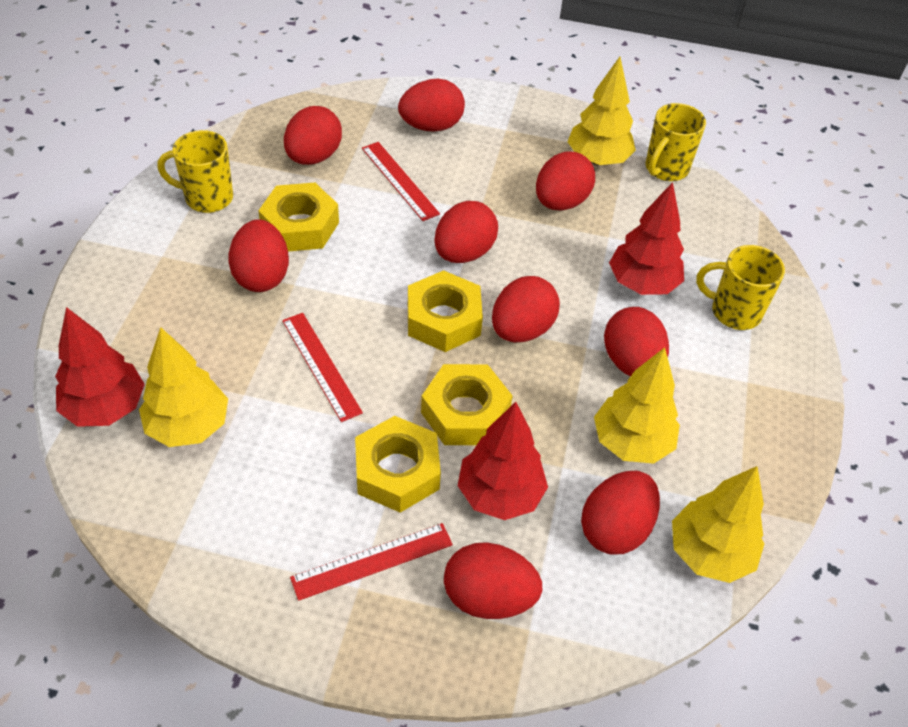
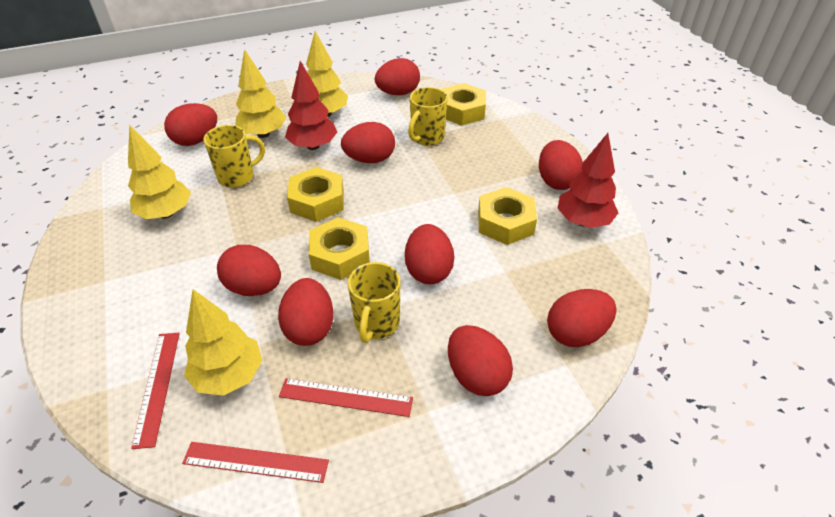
red tree: 3 -> 2

